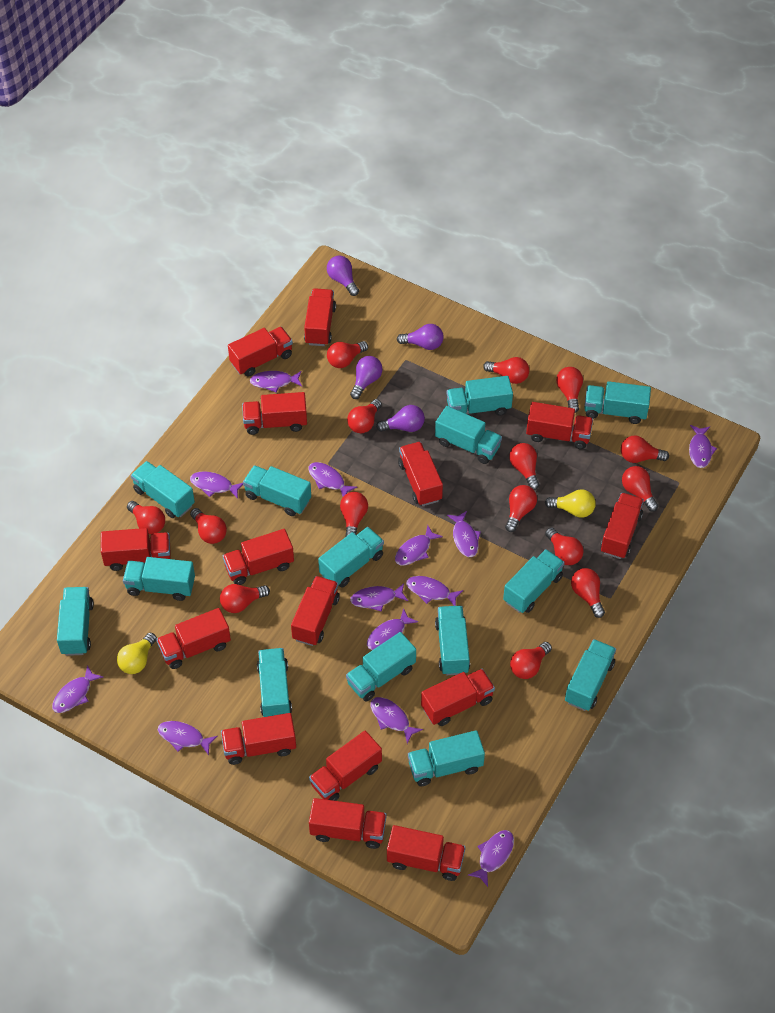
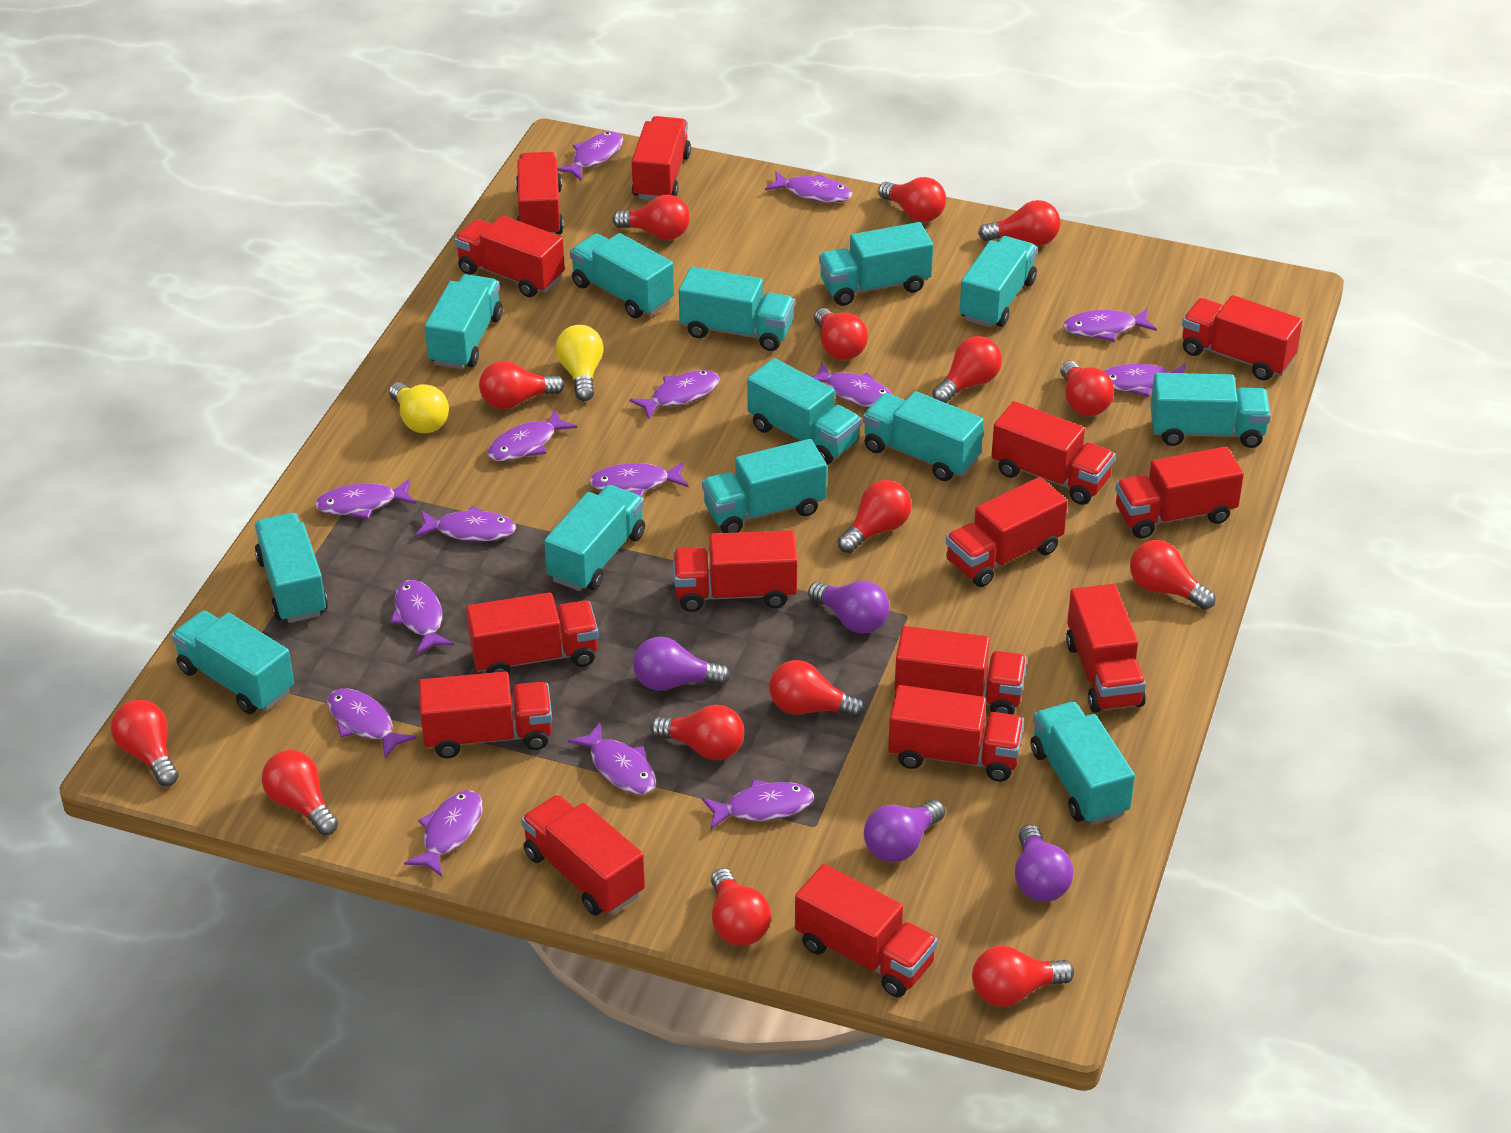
purple fish: 13 -> 15
turquoise truck: 14 -> 13

